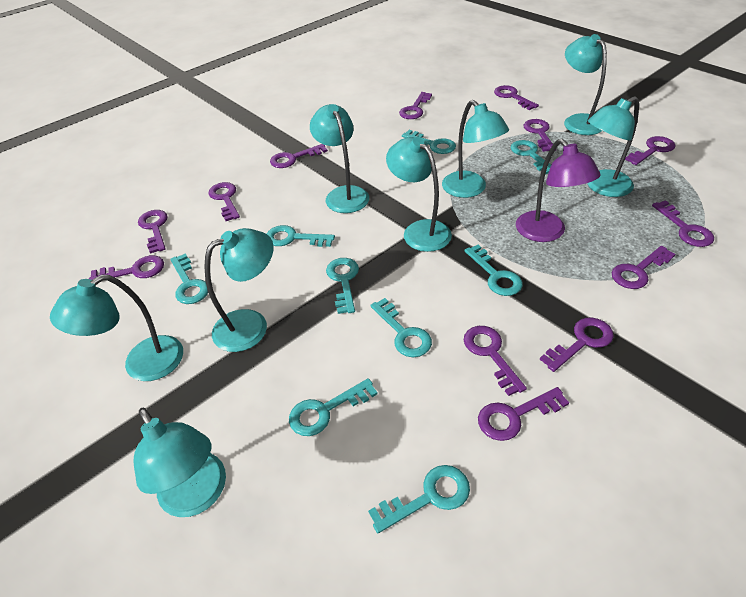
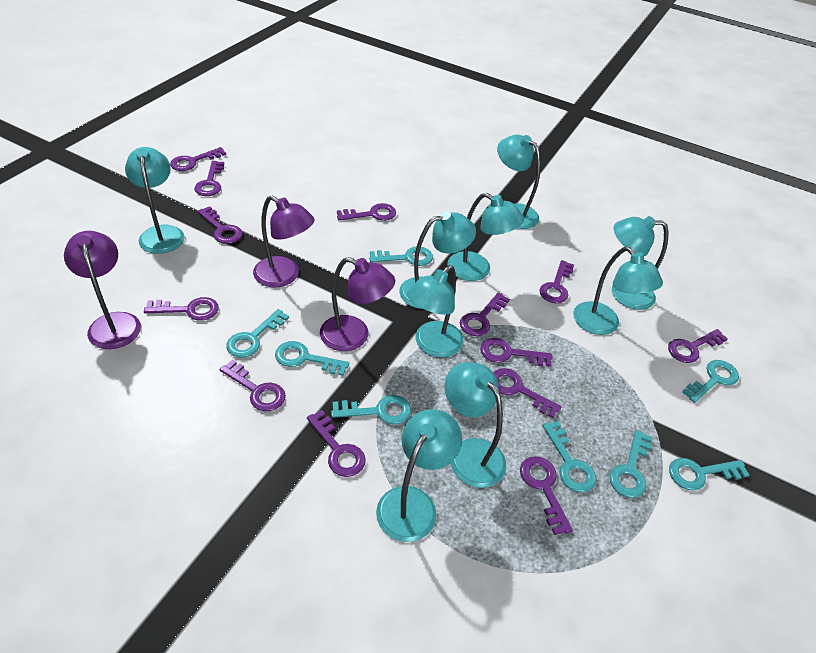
purple lamp: 1 -> 3
turquoise key: 9 -> 8
turquoise lamp: 8 -> 9

